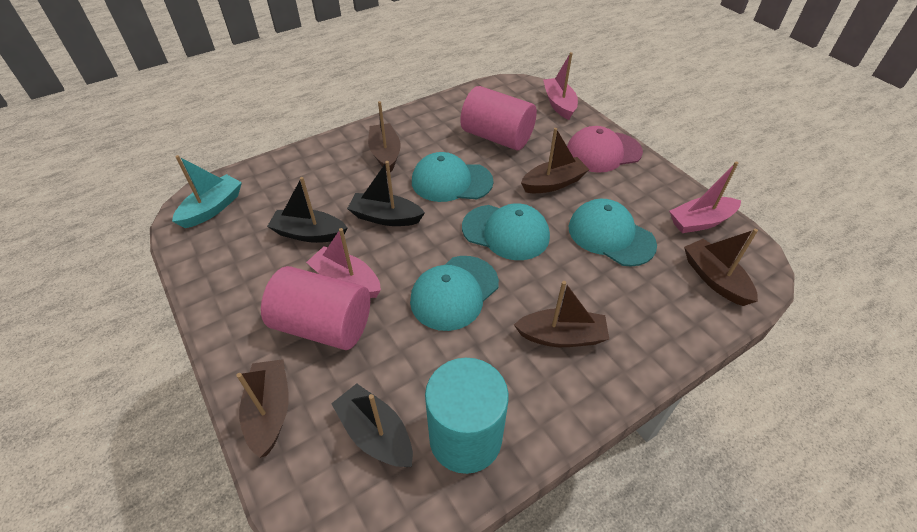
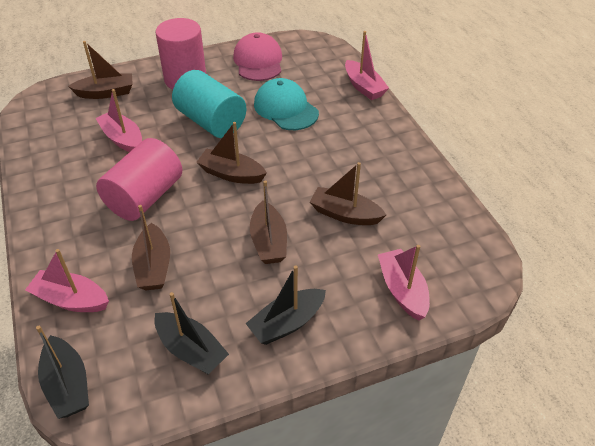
pink boat: 3 -> 4
turquoise boat: 1 -> 0
turquoise cap: 4 -> 1

